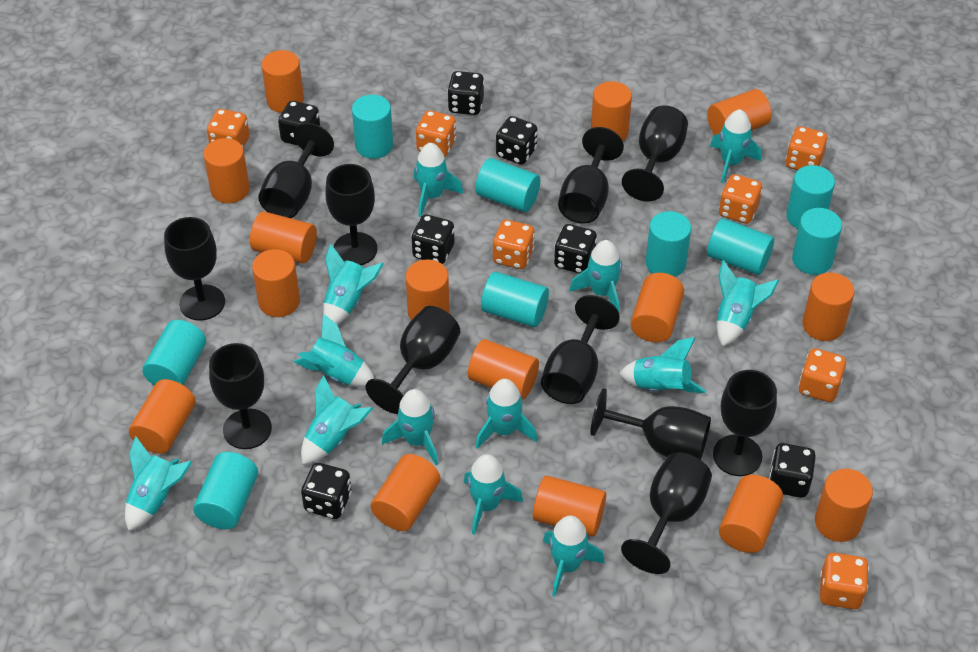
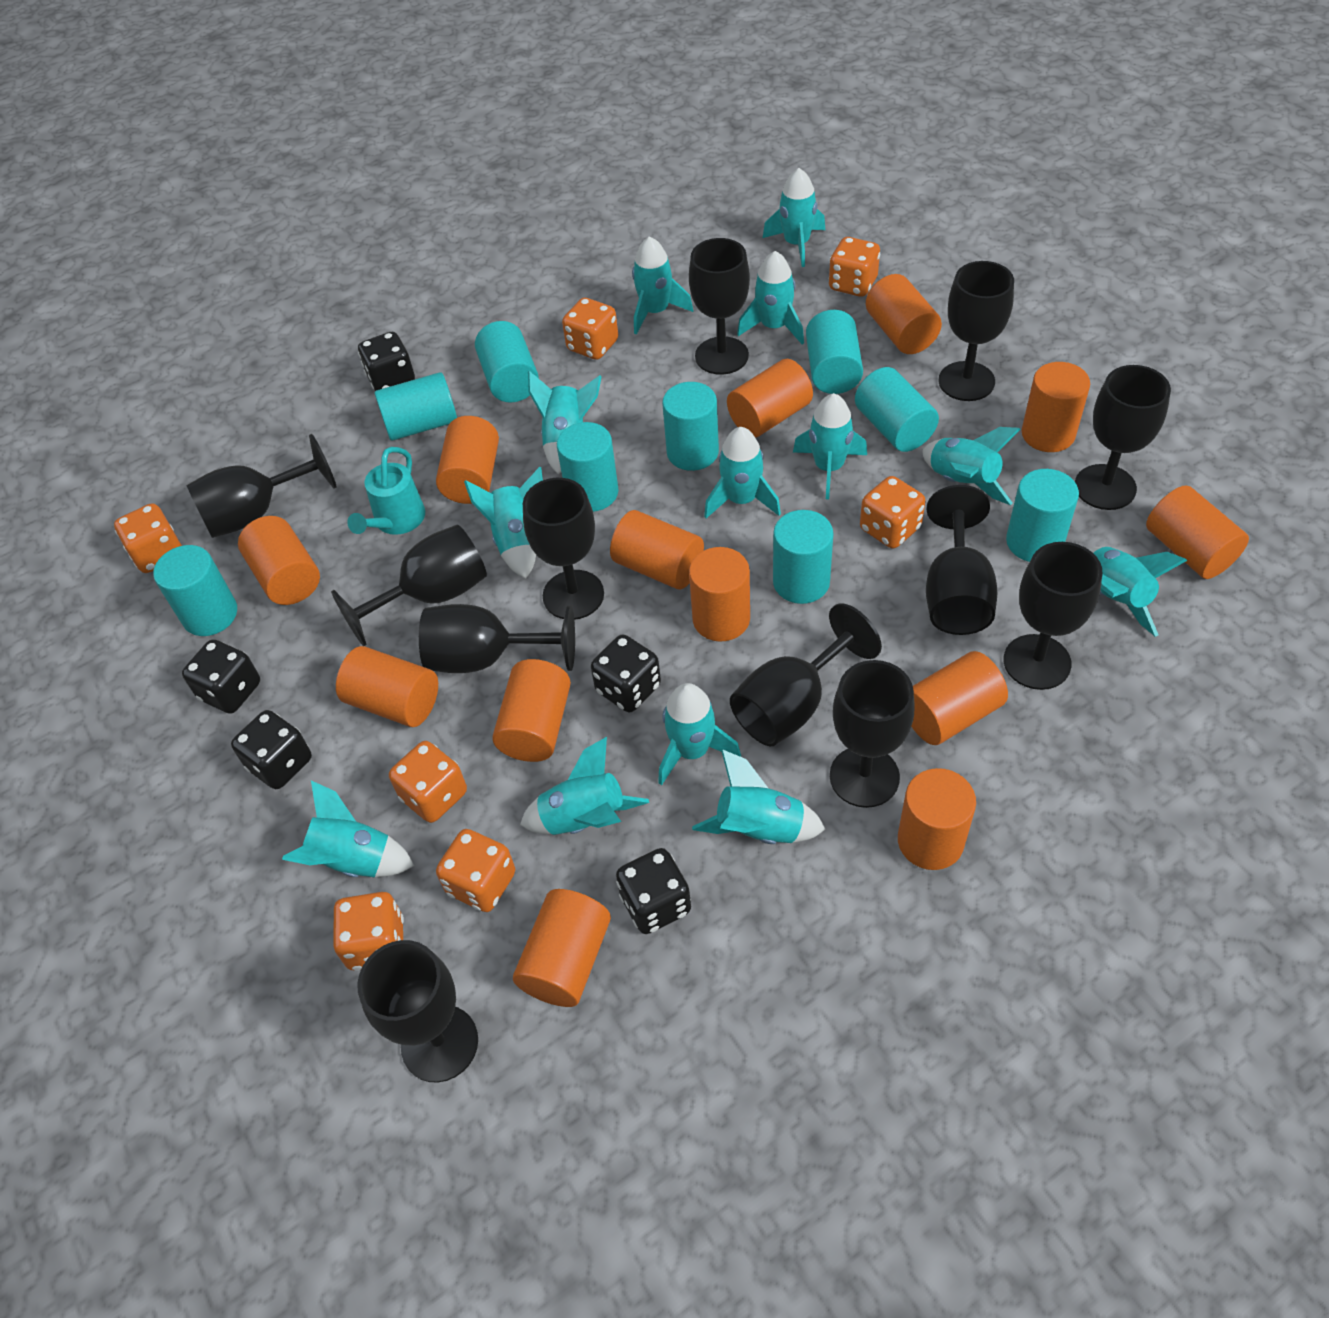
black dice: 7 -> 5
black goblet: 11 -> 12
orange cylinder: 15 -> 13
turquoise watering can: 0 -> 1

